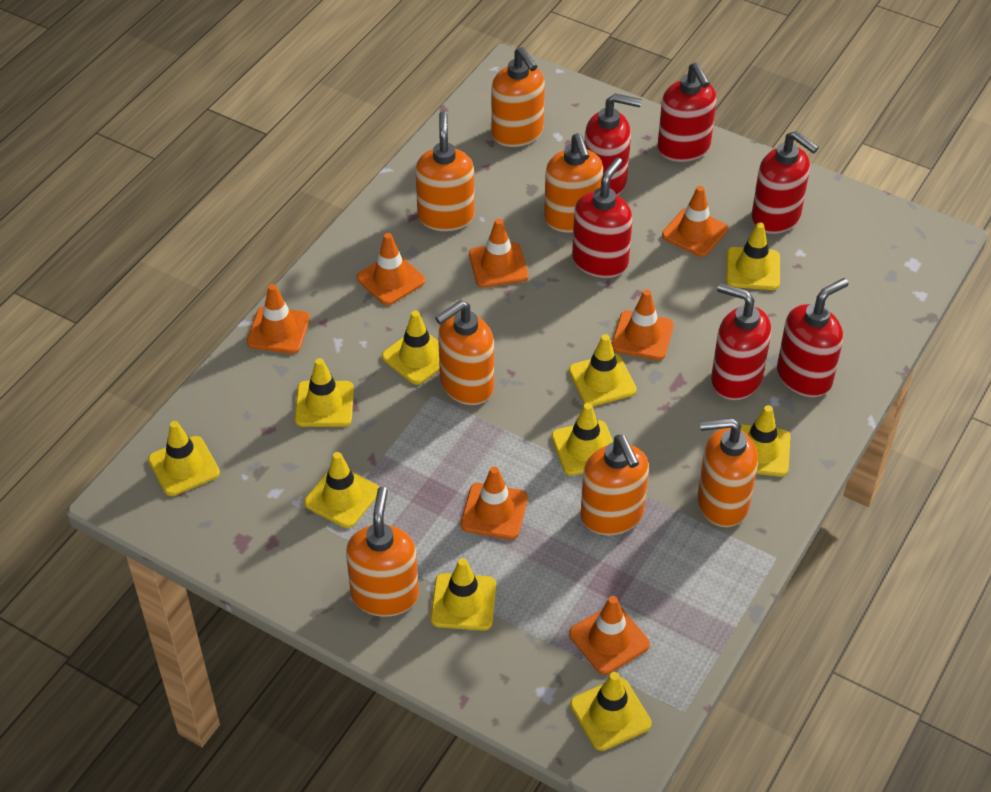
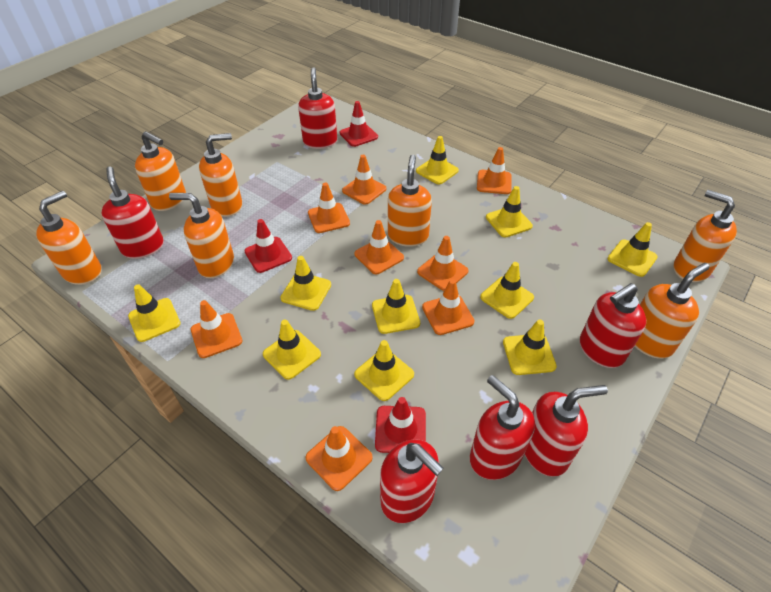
orange traffic cone: 7 -> 8
red traffic cone: 0 -> 3

